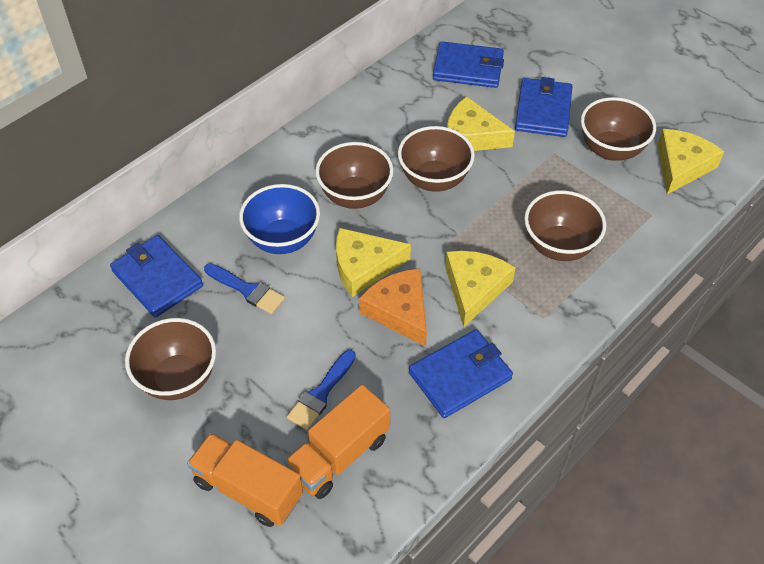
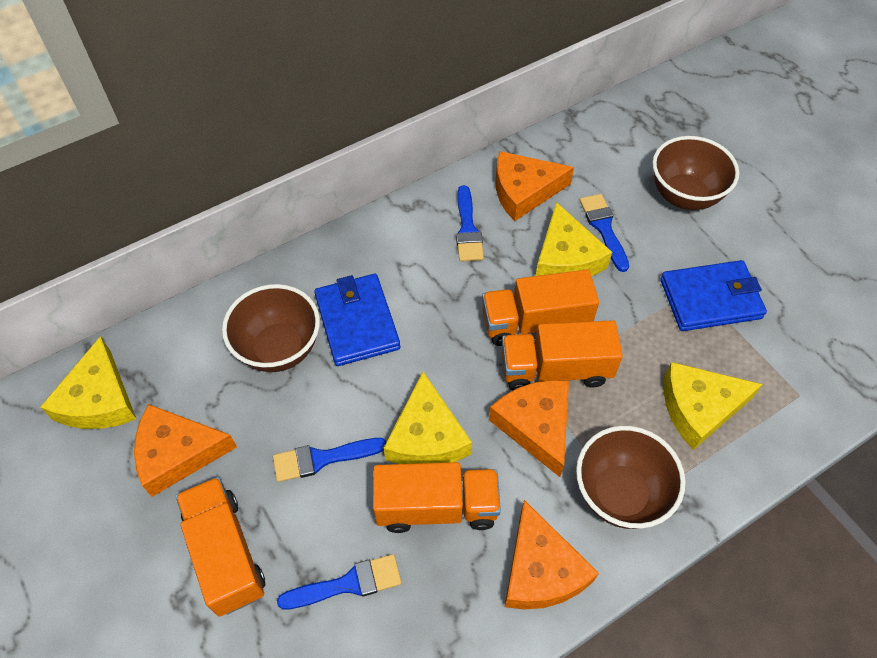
blue bowl: 1 -> 0
blue brush: 2 -> 4
blue wallet: 4 -> 2
brown bowl: 5 -> 3
orange cheese: 1 -> 4
orange truck: 2 -> 4

